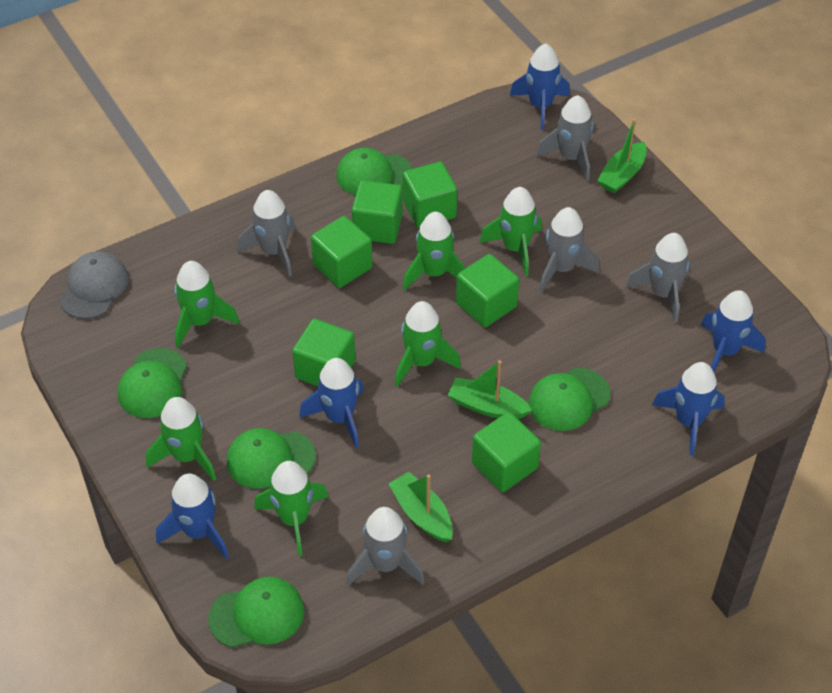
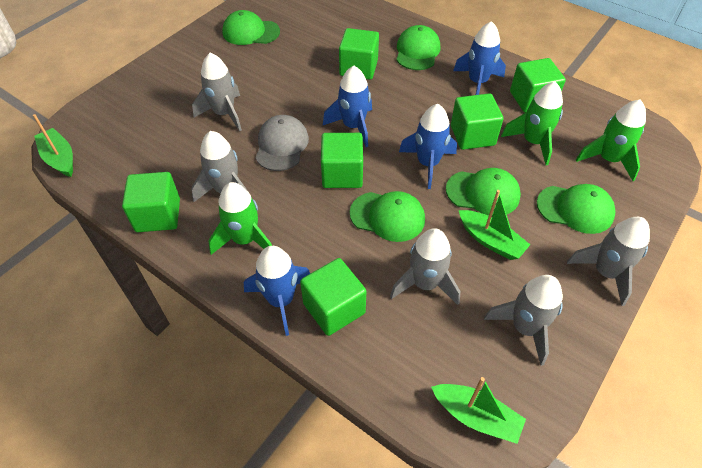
blue rocket: 5 -> 4
green rocket: 6 -> 3

